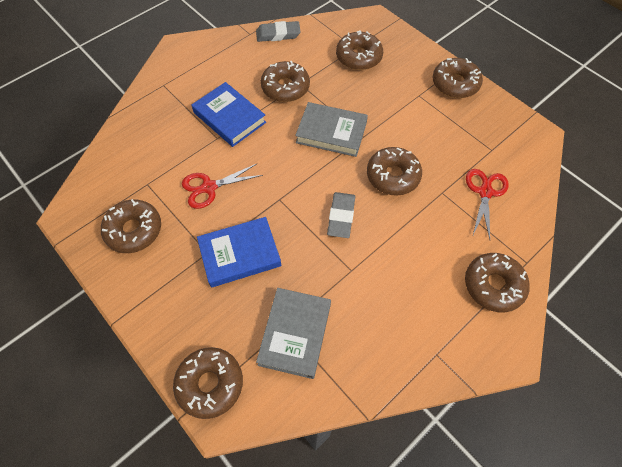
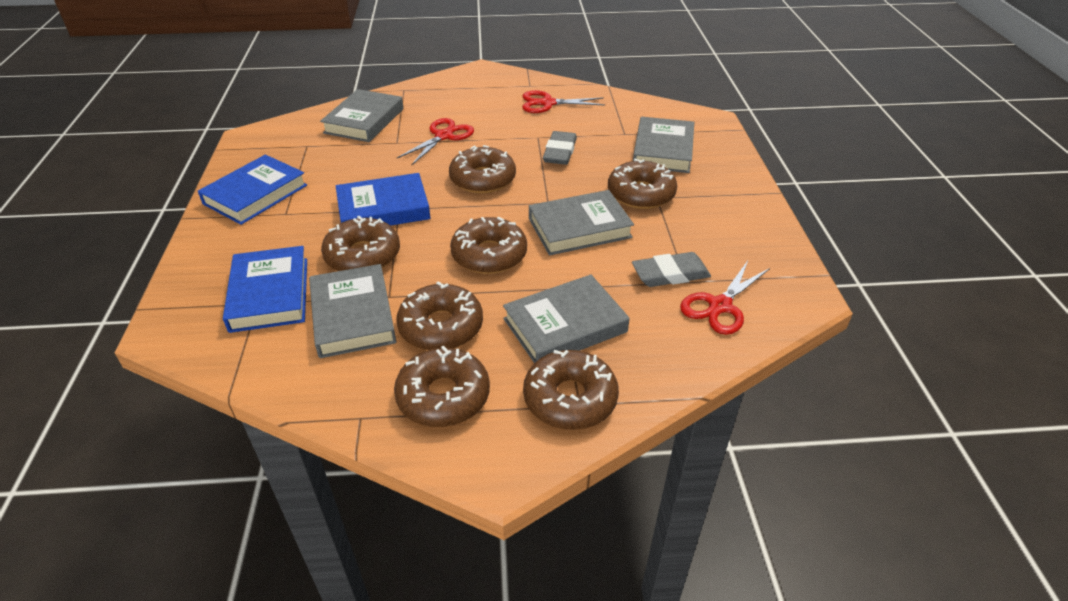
blue book: 2 -> 3
grey book: 2 -> 5
red scissors: 2 -> 3

